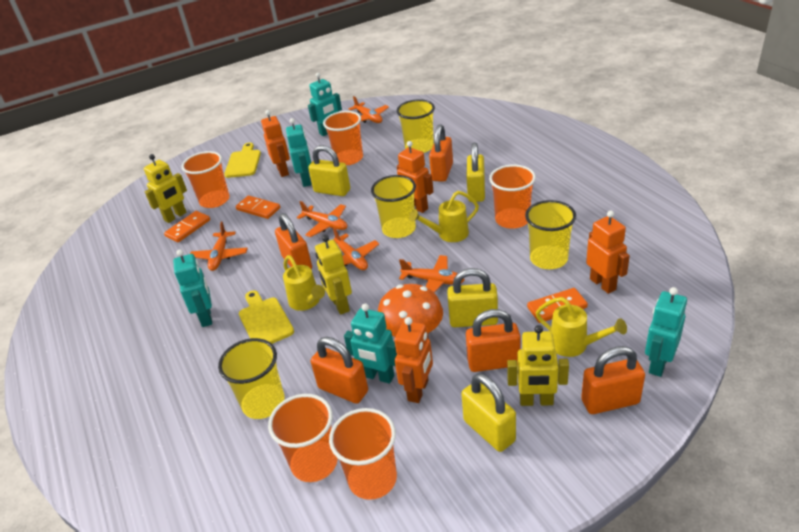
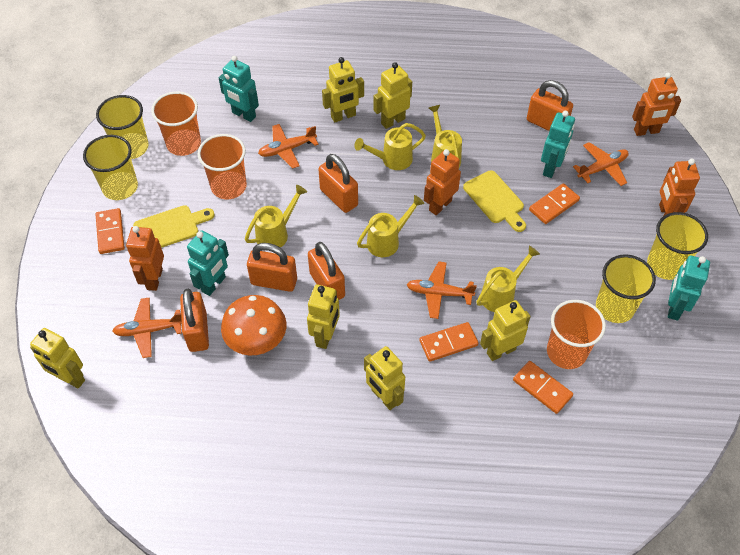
orange cup: 5 -> 3
orange domino: 3 -> 4
orange plane: 5 -> 4
turquoise robot: 5 -> 4
yellow padlock: 4 -> 0
yellow robot: 3 -> 6
yellow watering can: 3 -> 5

